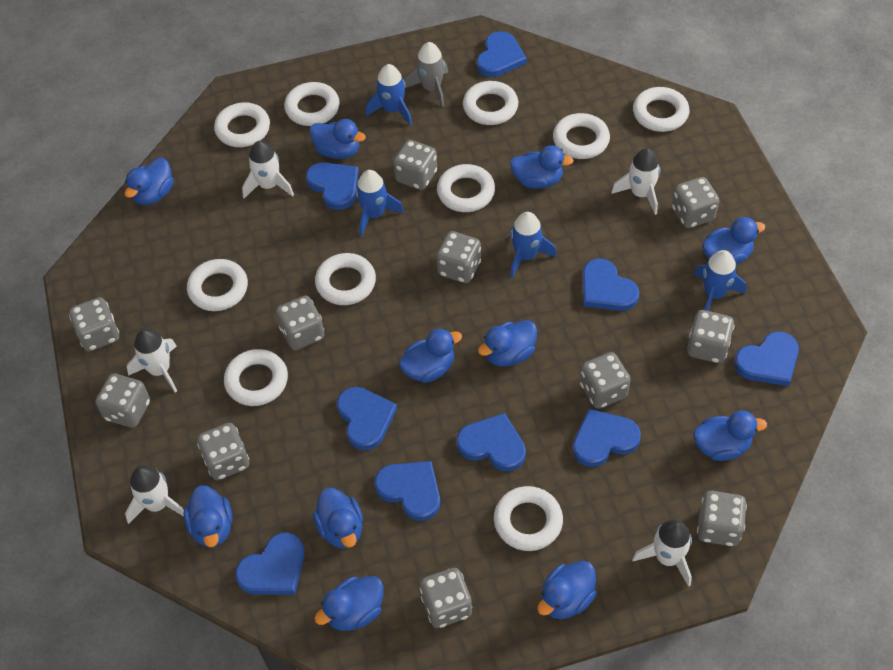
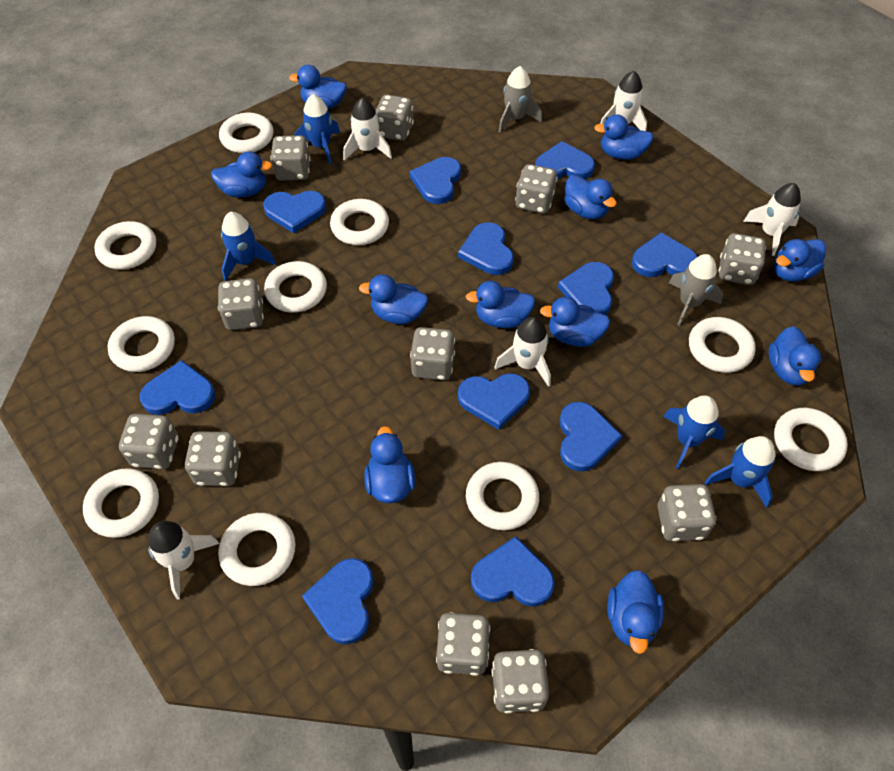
blue heart: 9 -> 11
grey rocket: 1 -> 2

